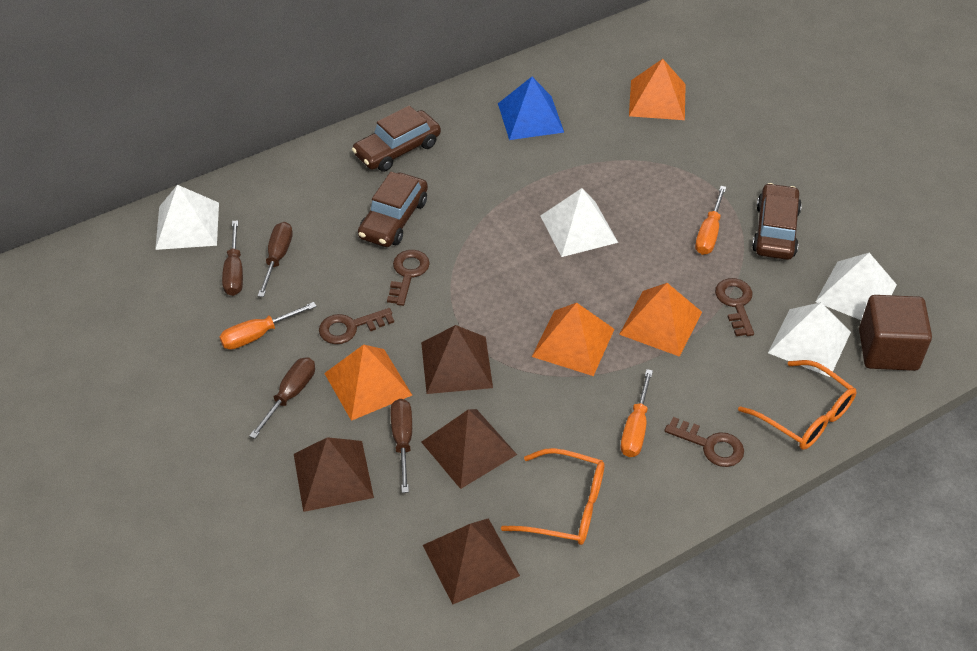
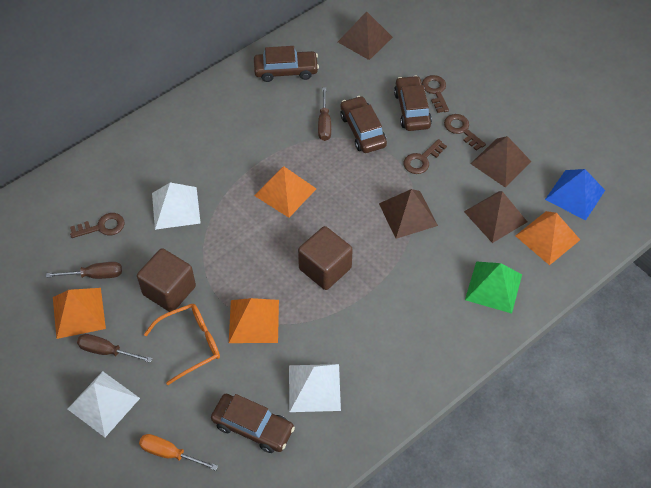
brown car: 3 -> 4
brown cube: 1 -> 2
brown screwdriver: 4 -> 3
green pyramid: 0 -> 1
orange glasses: 2 -> 1
orange screwdriver: 3 -> 1
white pyramid: 4 -> 3

